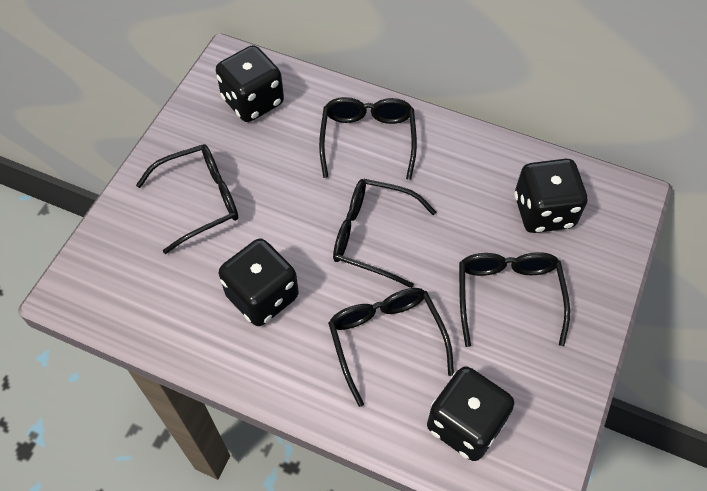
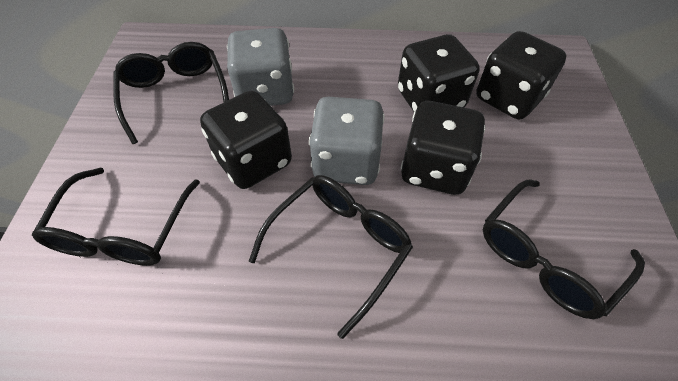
black glasses: 5 -> 4
grey dice: 0 -> 2

